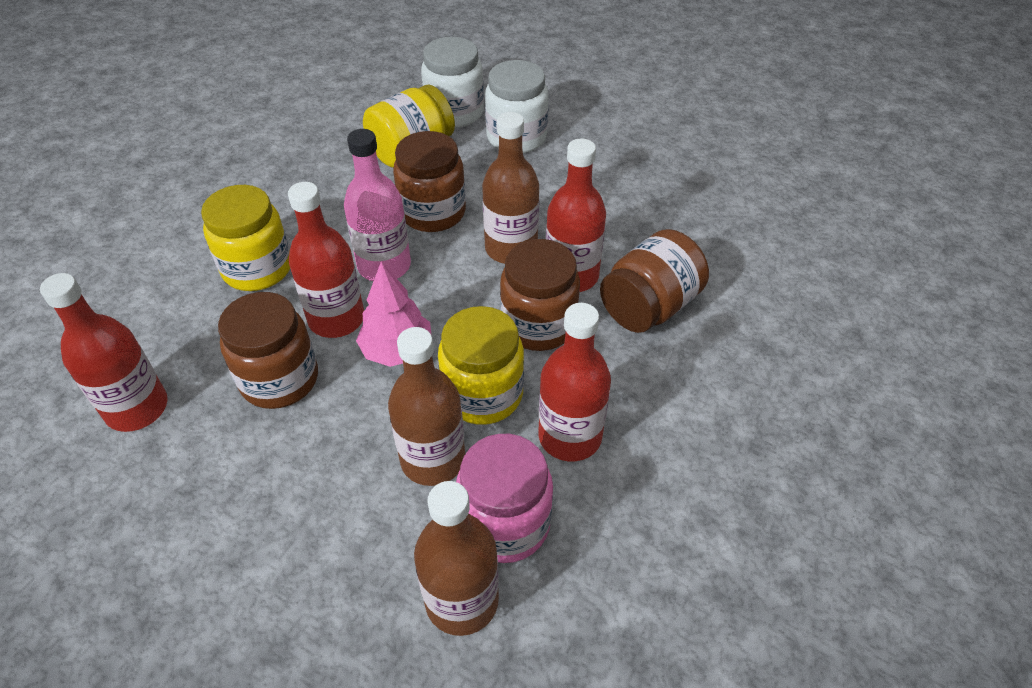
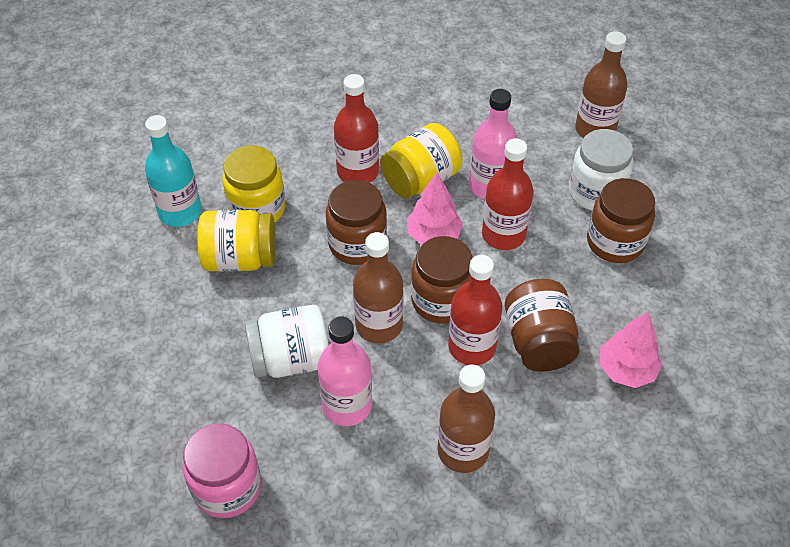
pink bottle: 1 -> 2
pink tree: 1 -> 2
red bottle: 4 -> 3
turquoise bottle: 0 -> 1

